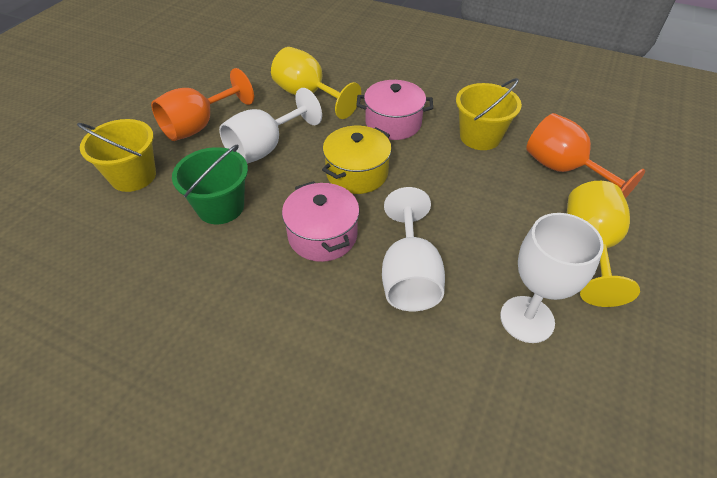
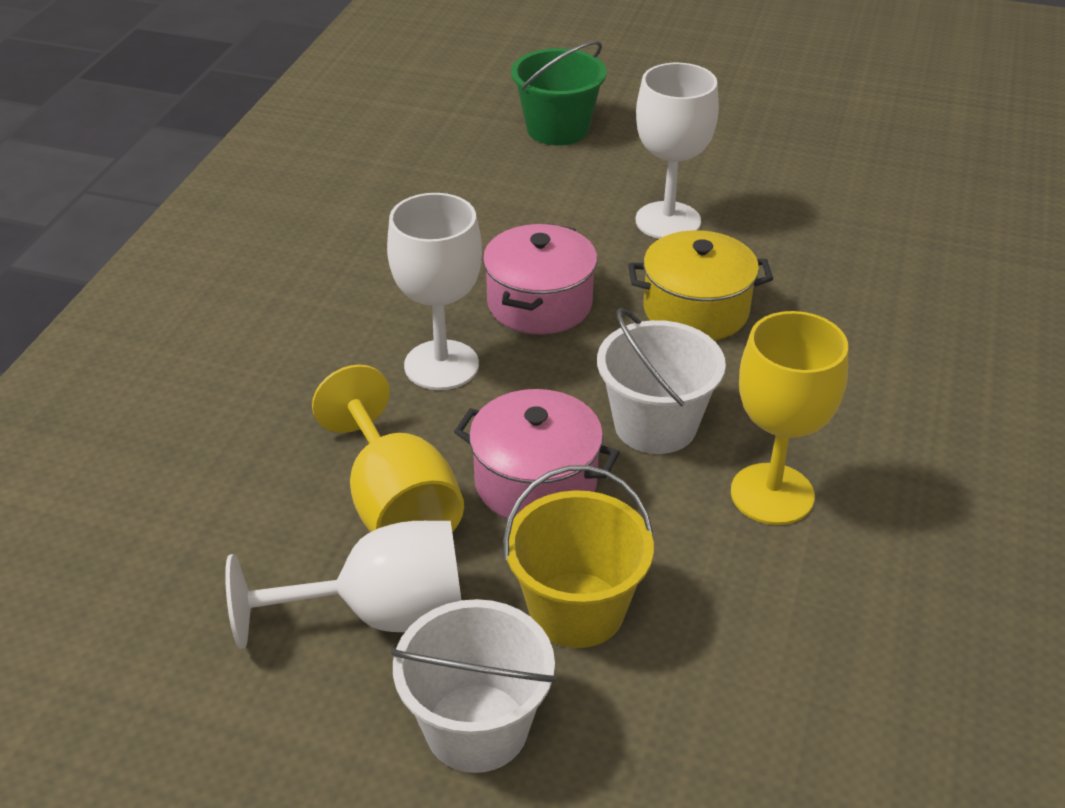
orange goblet: 2 -> 0
white bucket: 0 -> 2
yellow bucket: 2 -> 1

